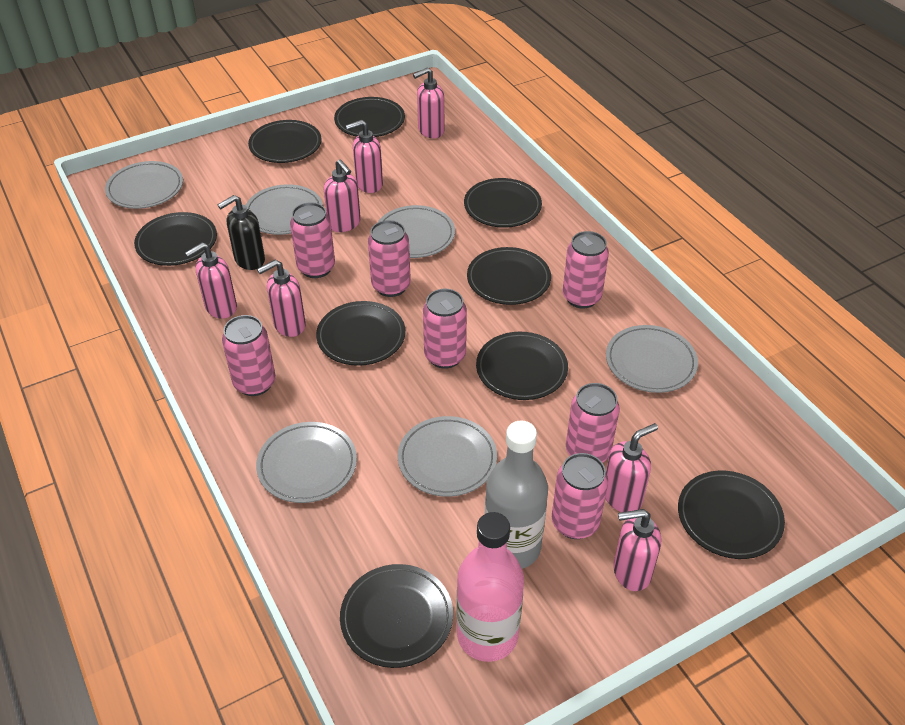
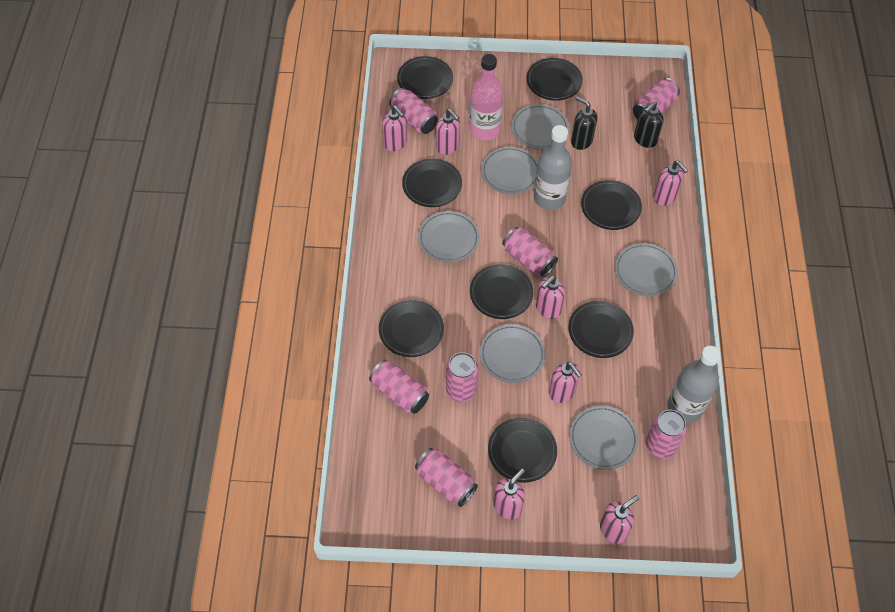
black plate: 9 -> 8
black soap dispenser: 1 -> 2
grey bottle: 1 -> 2

